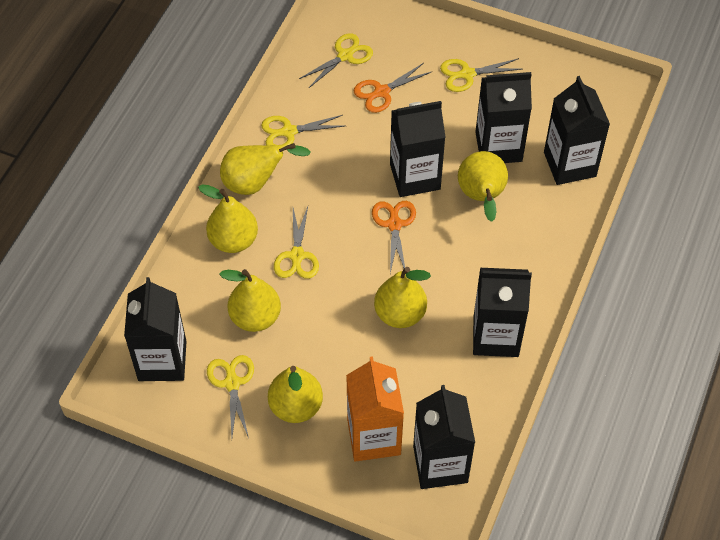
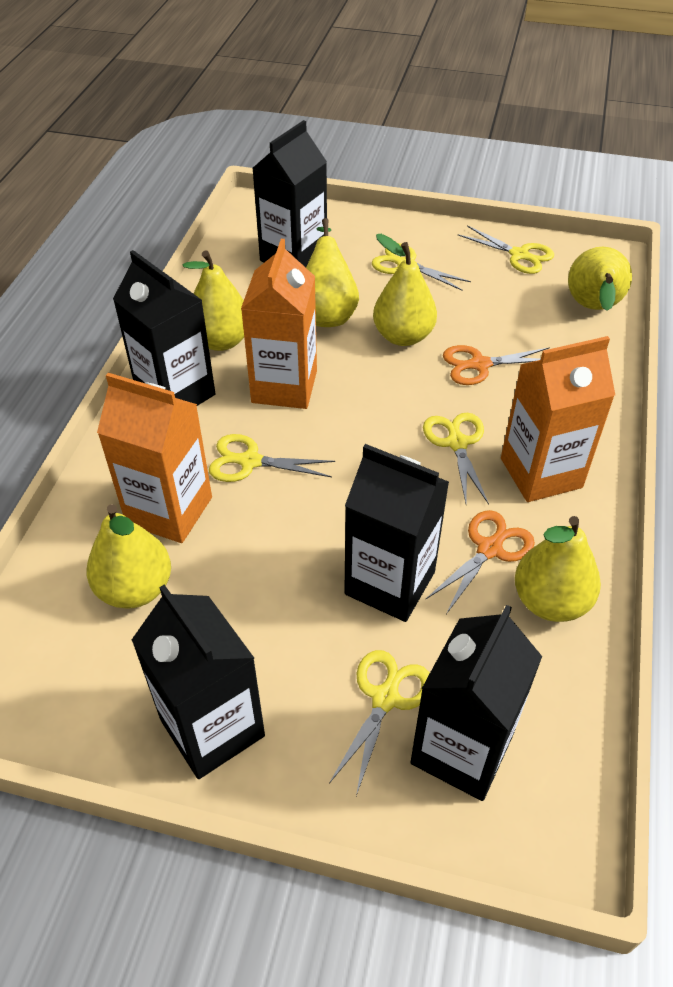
black carton: 6 -> 5
orange carton: 1 -> 3

